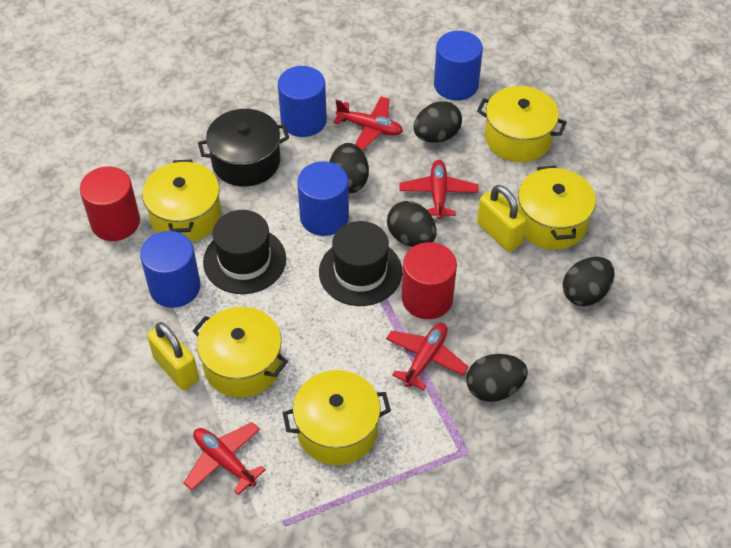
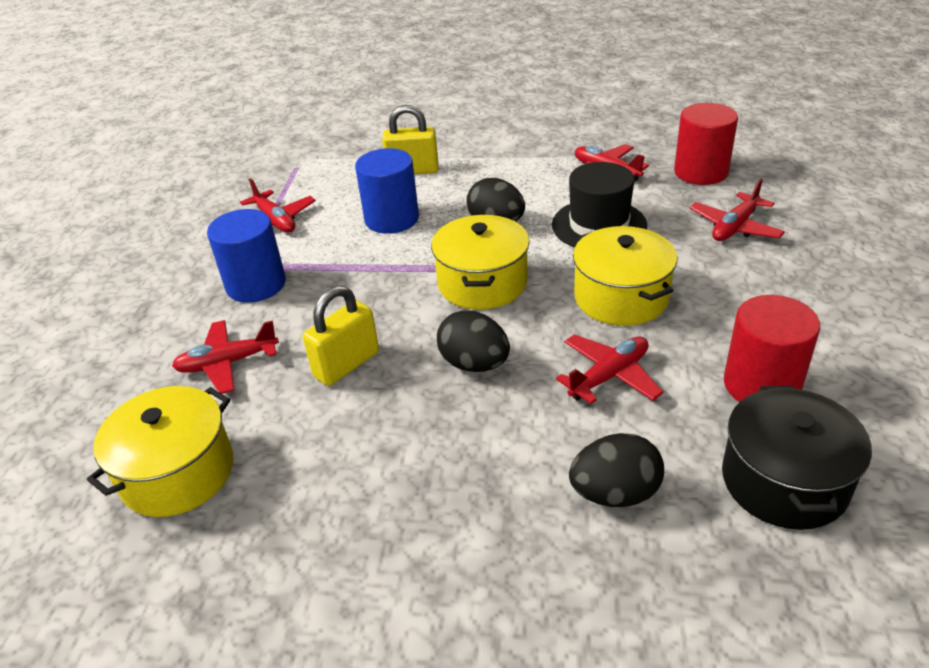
black egg: 5 -> 3
black hat: 2 -> 1
blue cylinder: 4 -> 2
red plane: 4 -> 5
yellow pot: 5 -> 3

